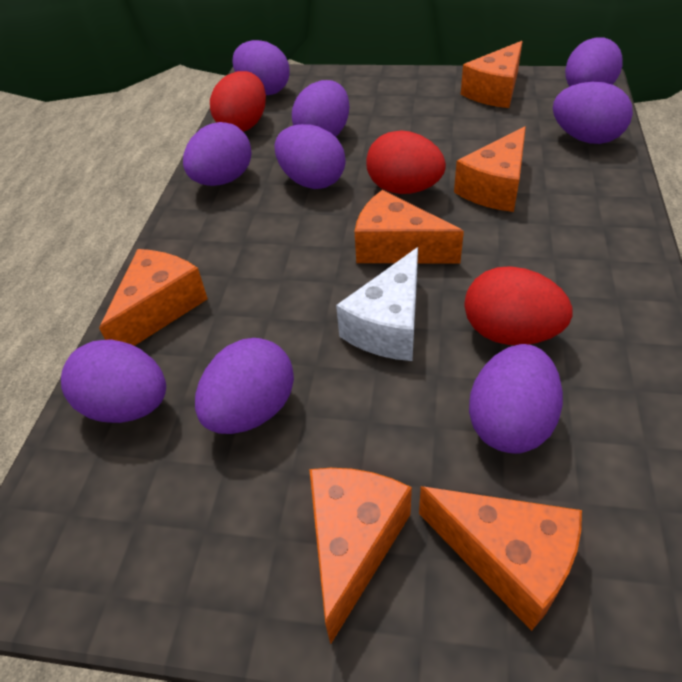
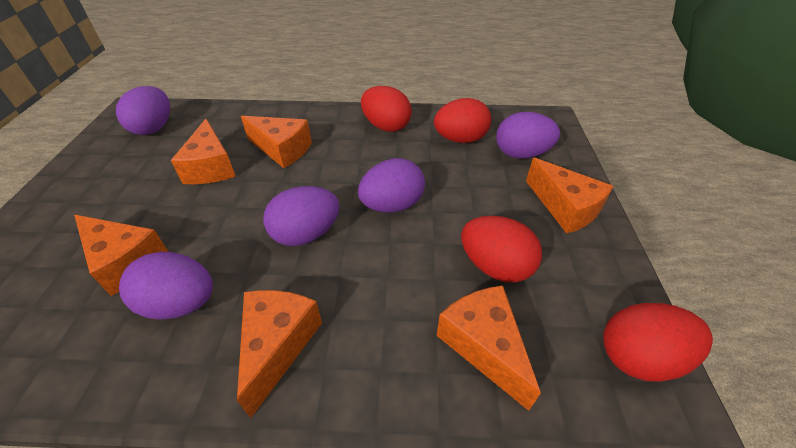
purple egg: 9 -> 5
red egg: 3 -> 4
white cheese: 1 -> 0

